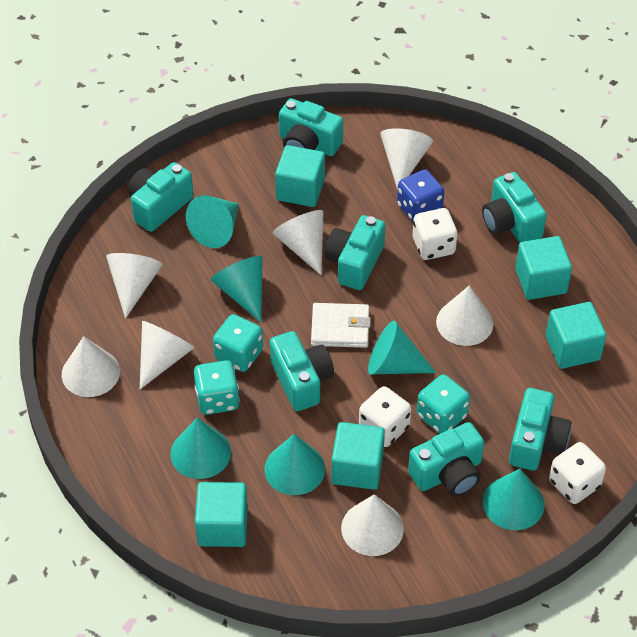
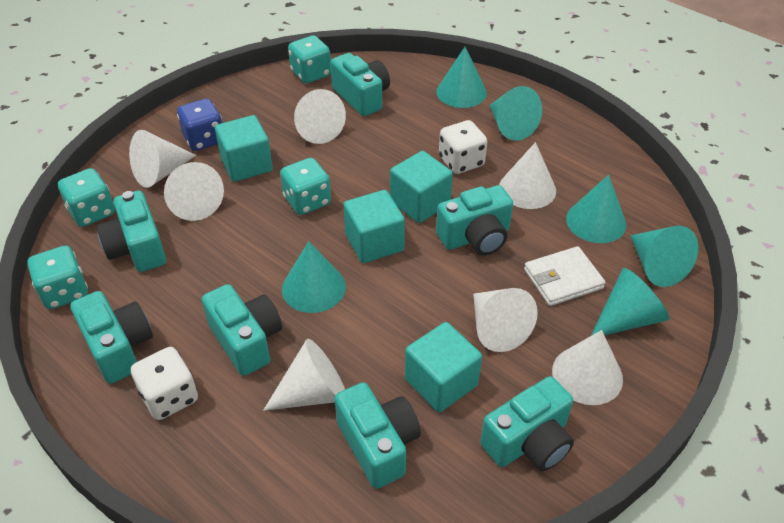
turquoise cube: 5 -> 4
turquoise dice: 3 -> 4
white dice: 3 -> 2

